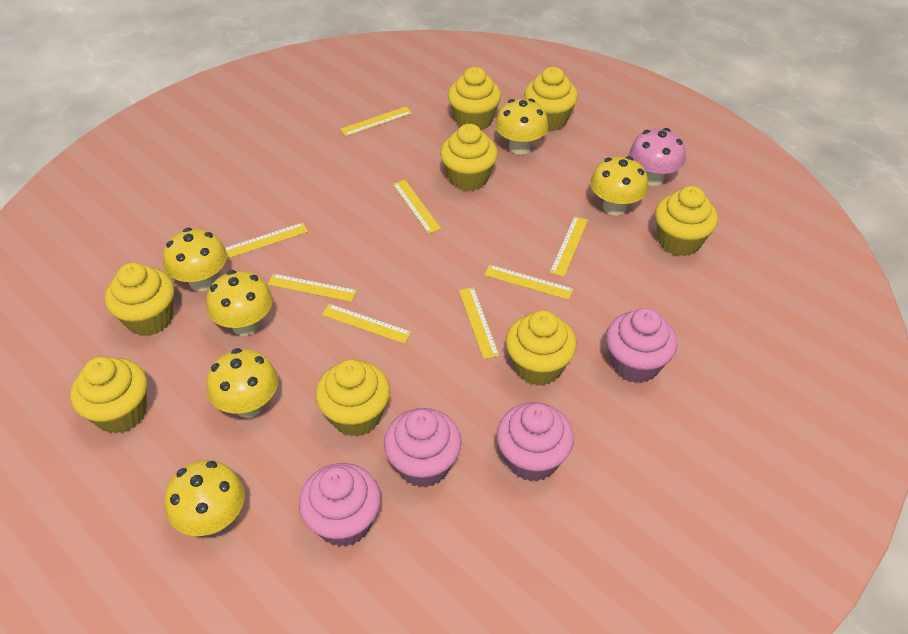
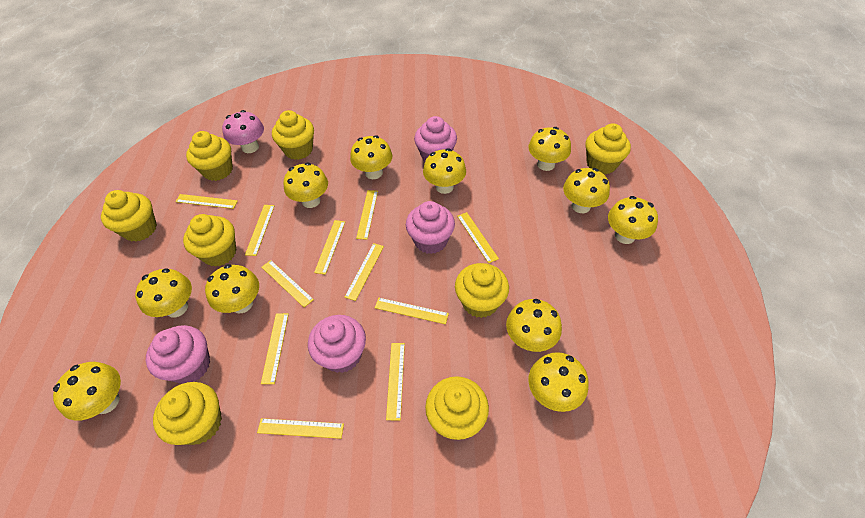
yellow mushroom: 6 -> 11
yellow ruler: 8 -> 11

